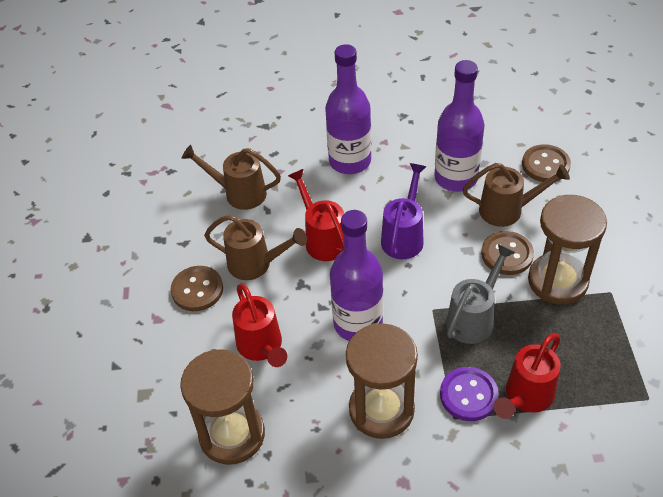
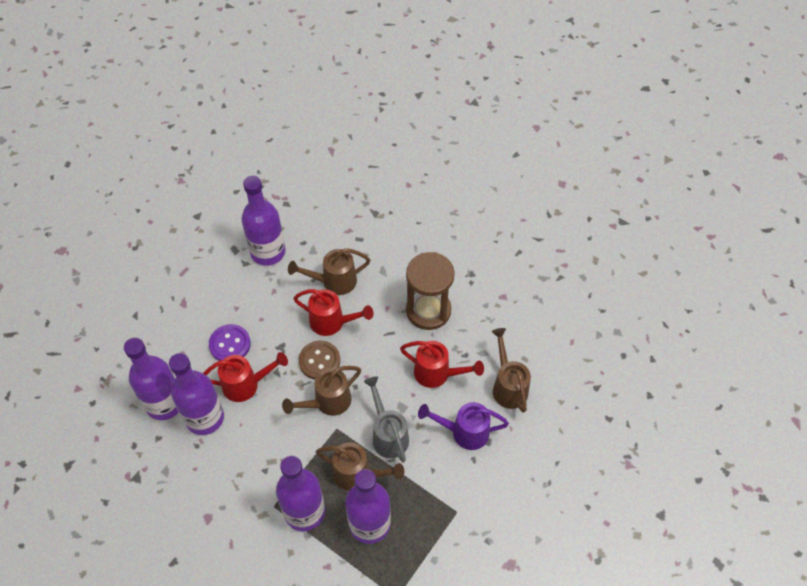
brown button: 3 -> 1
brown hourglass: 3 -> 1
brown watering can: 3 -> 4
purple bottle: 3 -> 5

